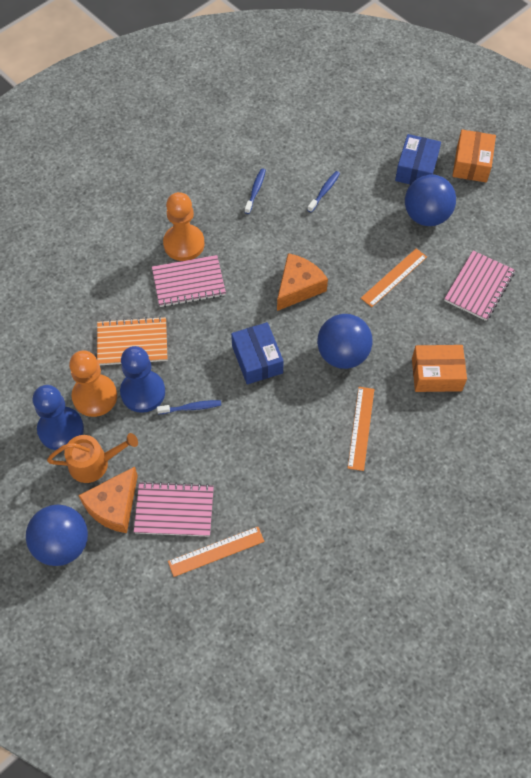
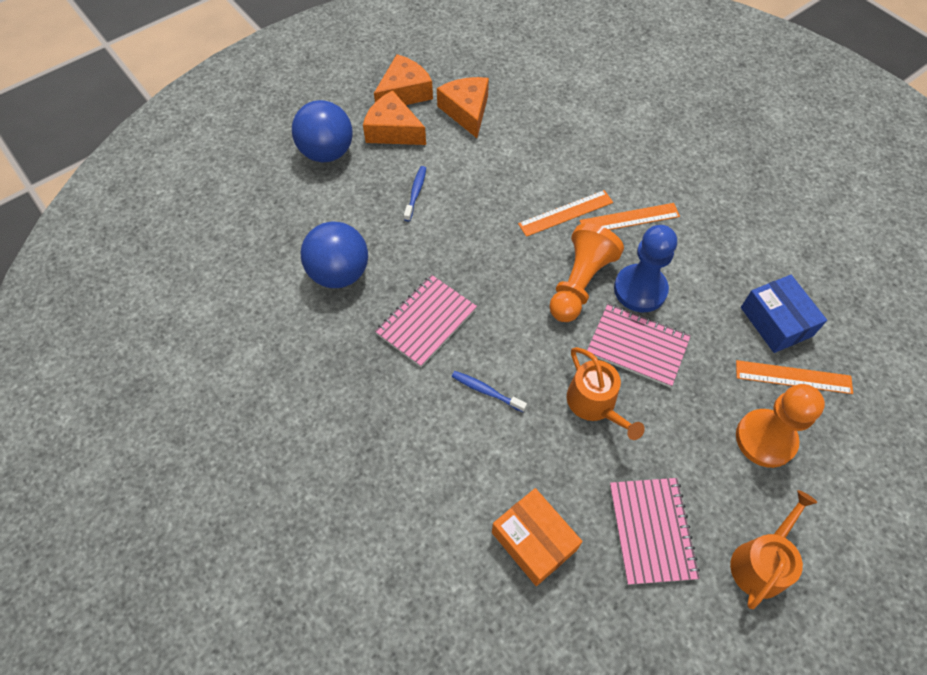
blue ball: 3 -> 2
blue box: 2 -> 1
blue pawn: 2 -> 1
blue toothbrush: 3 -> 2
orange box: 2 -> 1
orange cheese: 2 -> 3
orange notebook: 1 -> 0
orange watering can: 1 -> 2

